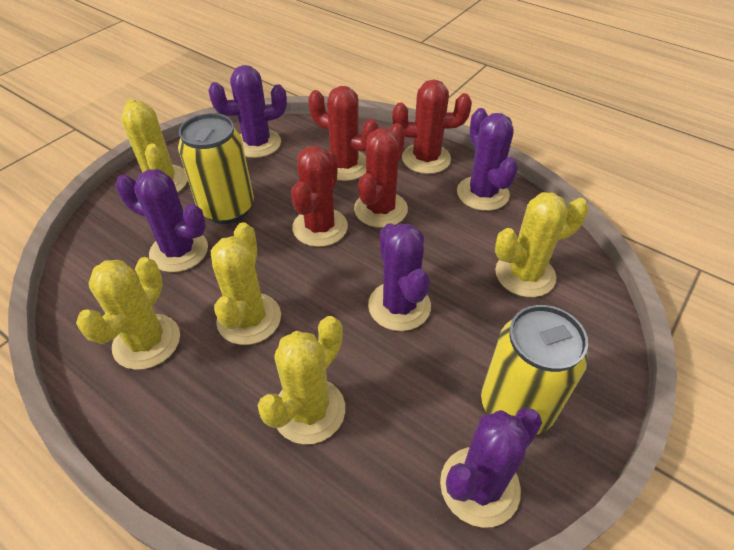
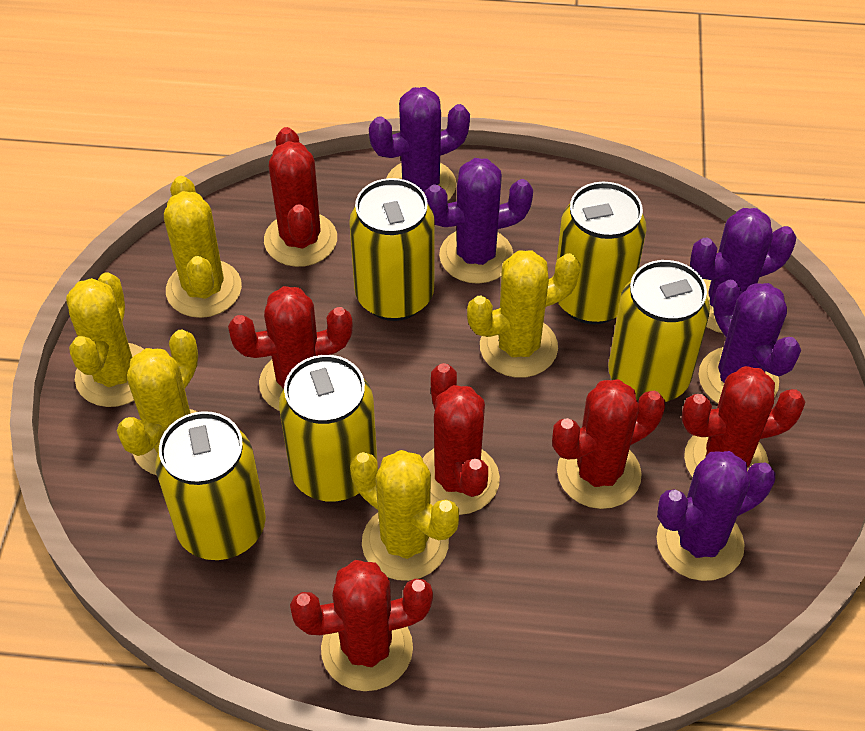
red cactus: 4 -> 6
yellow can: 2 -> 5

